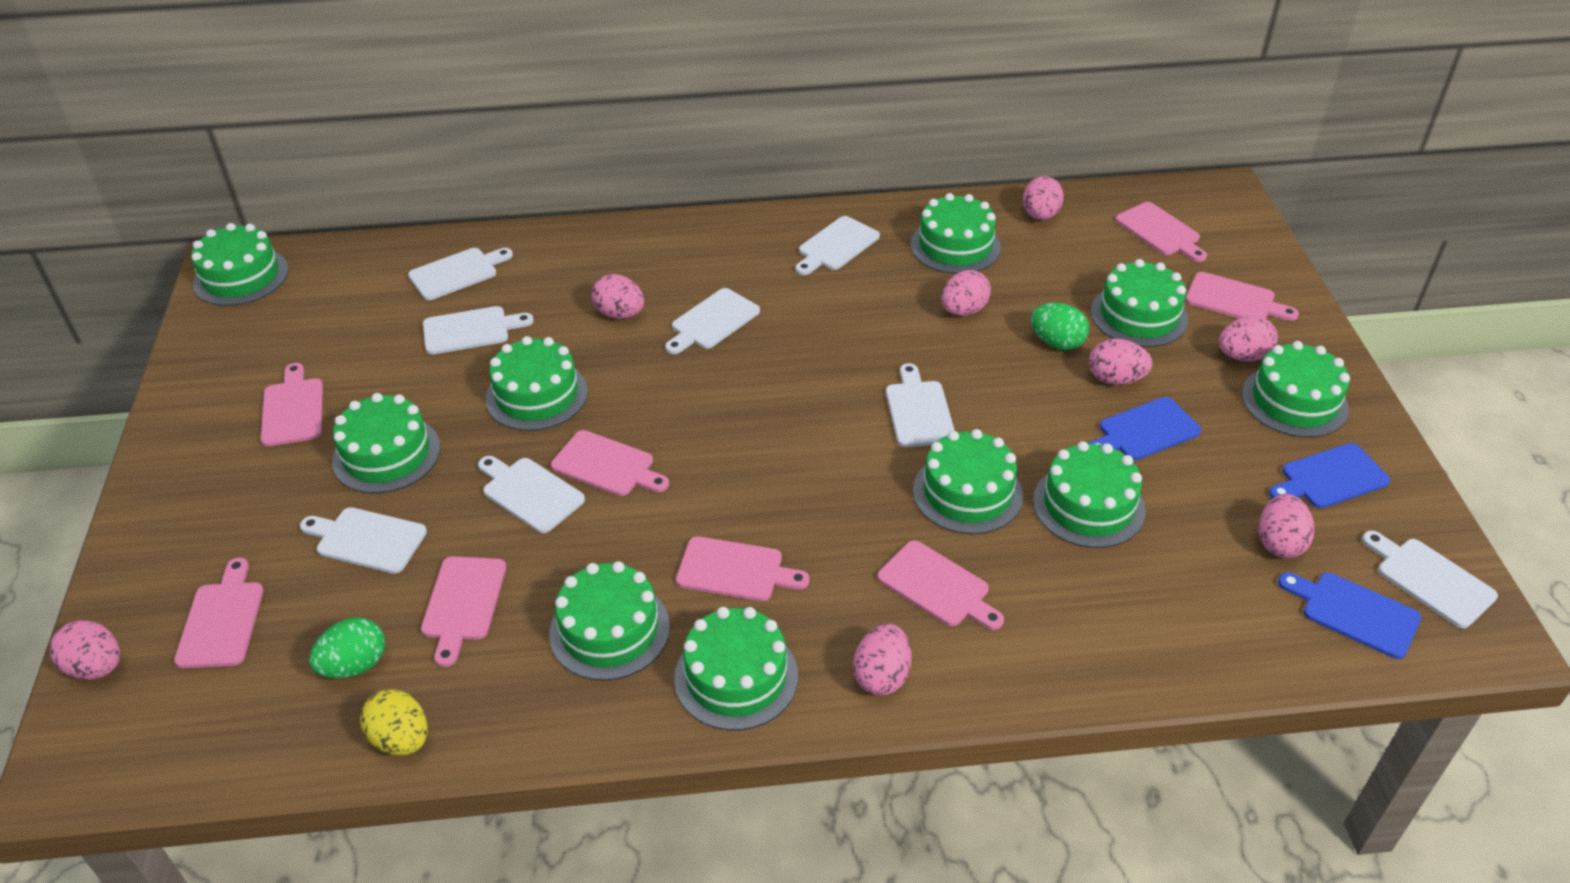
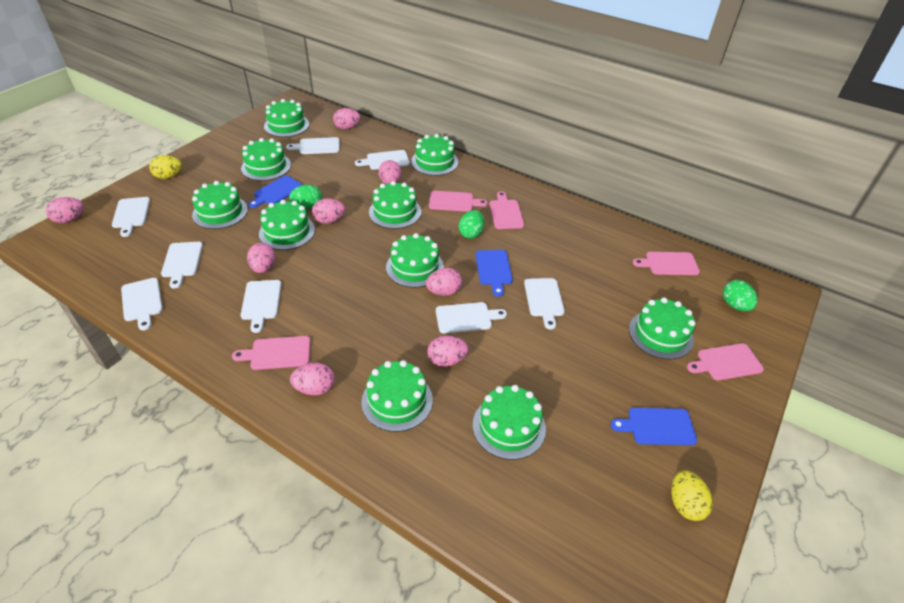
green egg: 2 -> 3
pink cutting board: 8 -> 5
yellow egg: 1 -> 2

